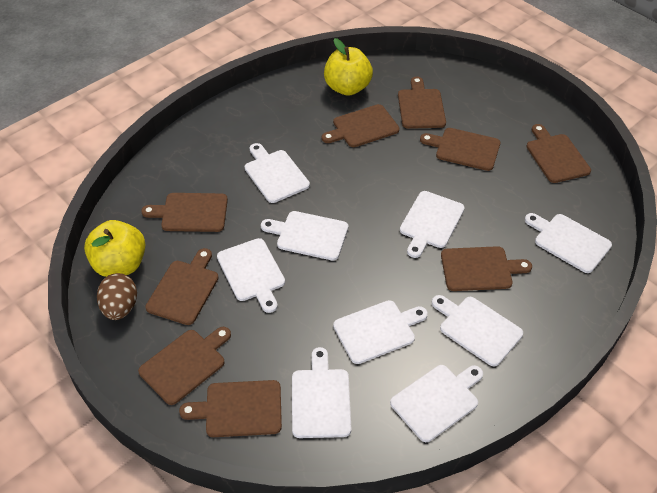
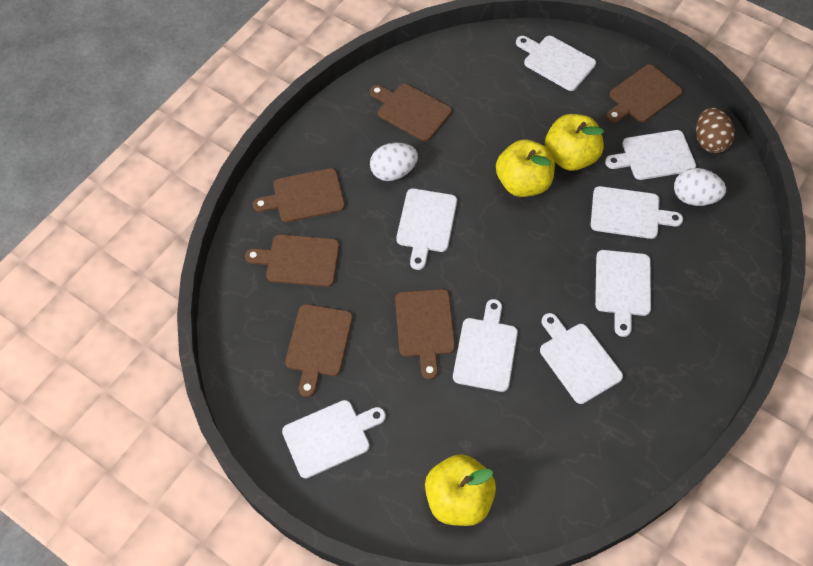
brown cutting board: 9 -> 6
white cutting board: 9 -> 8
white egg: 0 -> 2
yellow apple: 2 -> 3

